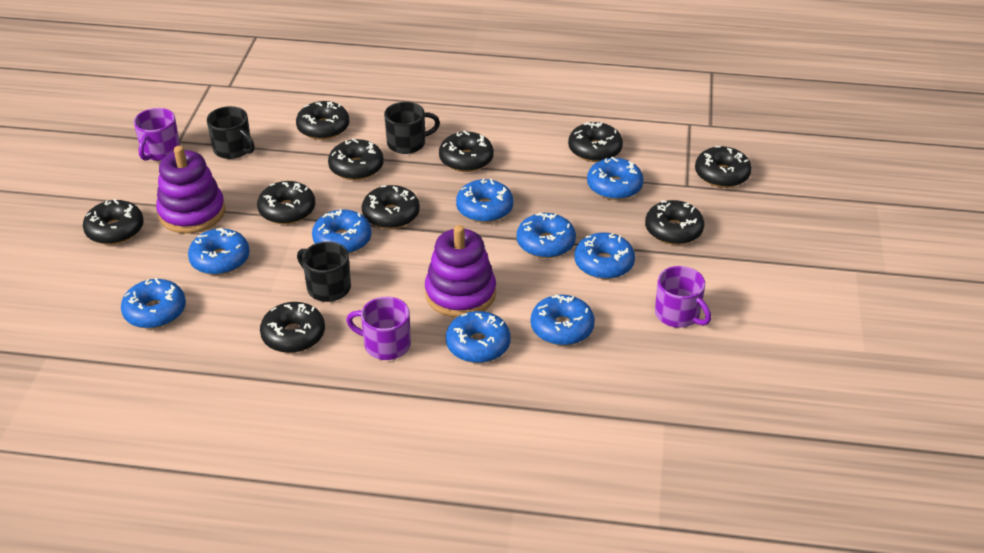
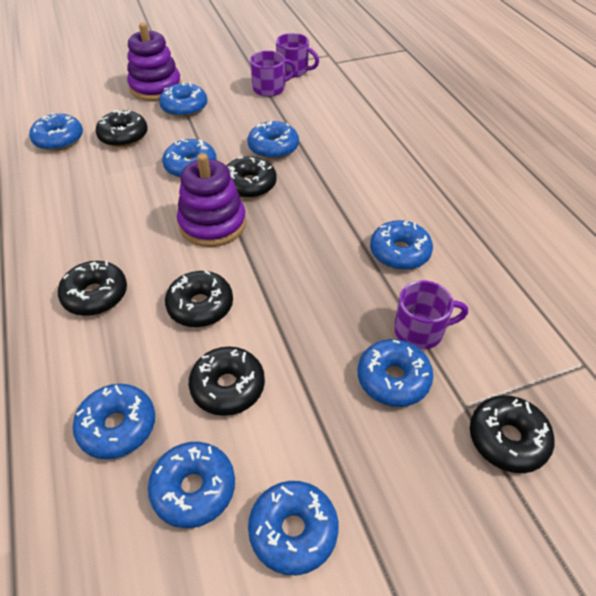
black donut: 10 -> 6
black mug: 3 -> 0

